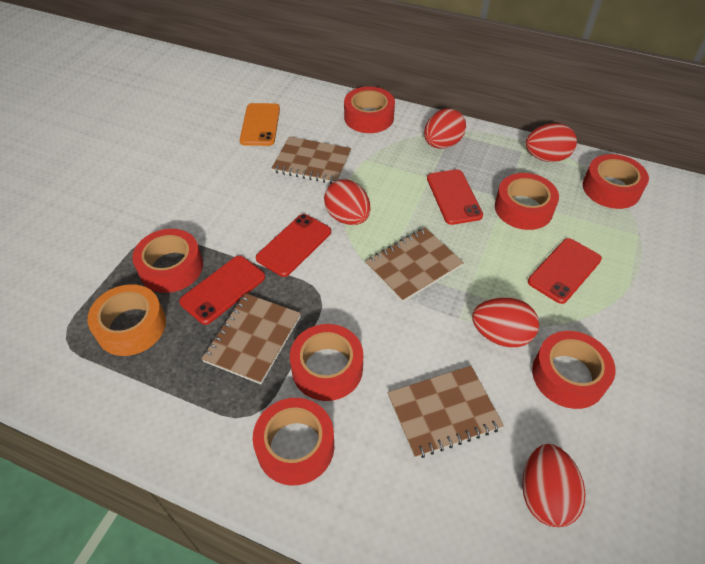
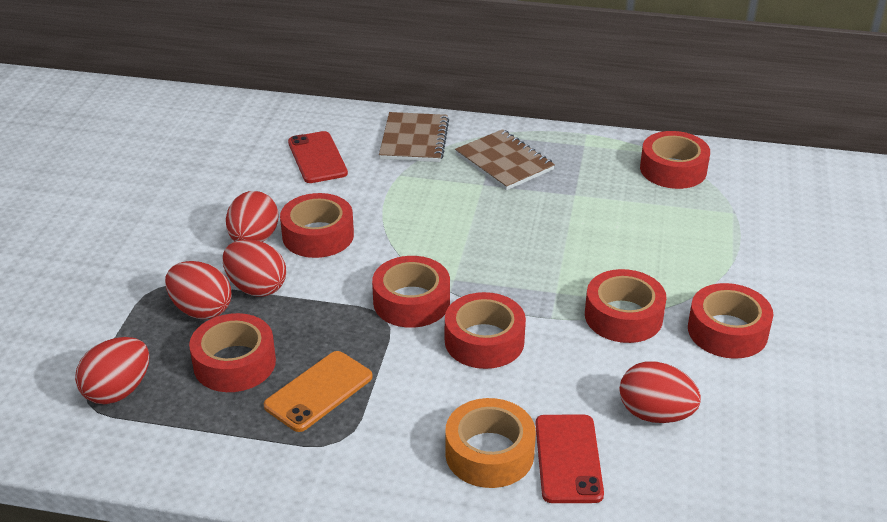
brown notebook: 4 -> 2
red phone: 4 -> 2

